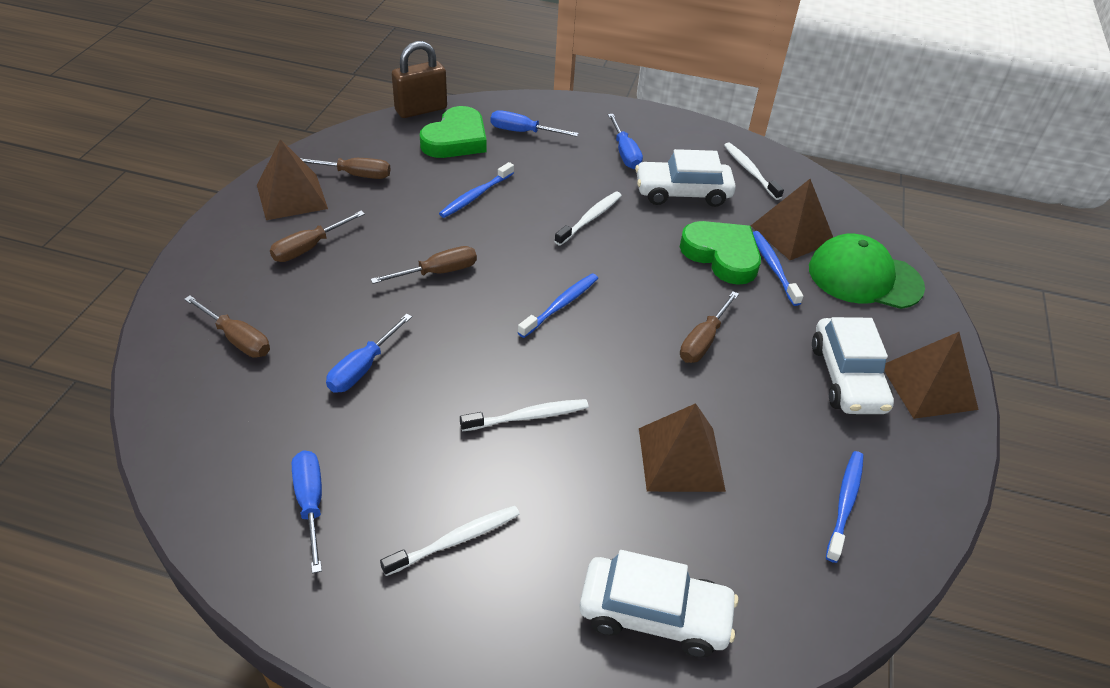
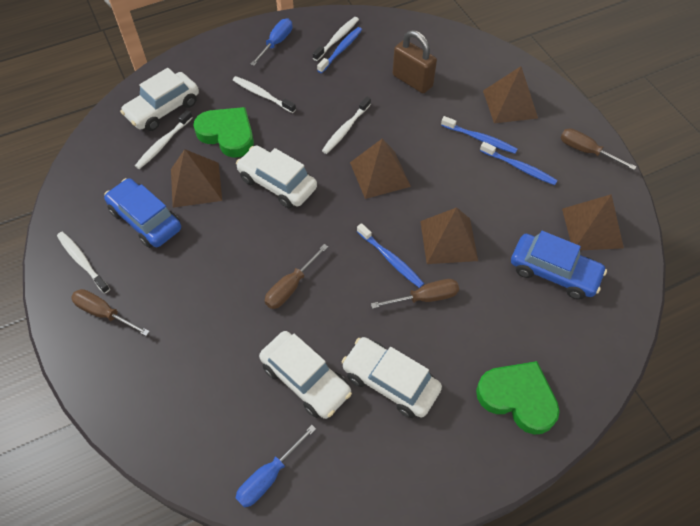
blue car: 0 -> 2
blue screwdriver: 4 -> 2
brown pyramid: 4 -> 5
brown screwdriver: 5 -> 4
green cap: 1 -> 0
white car: 3 -> 4
white toothbrush: 4 -> 5

